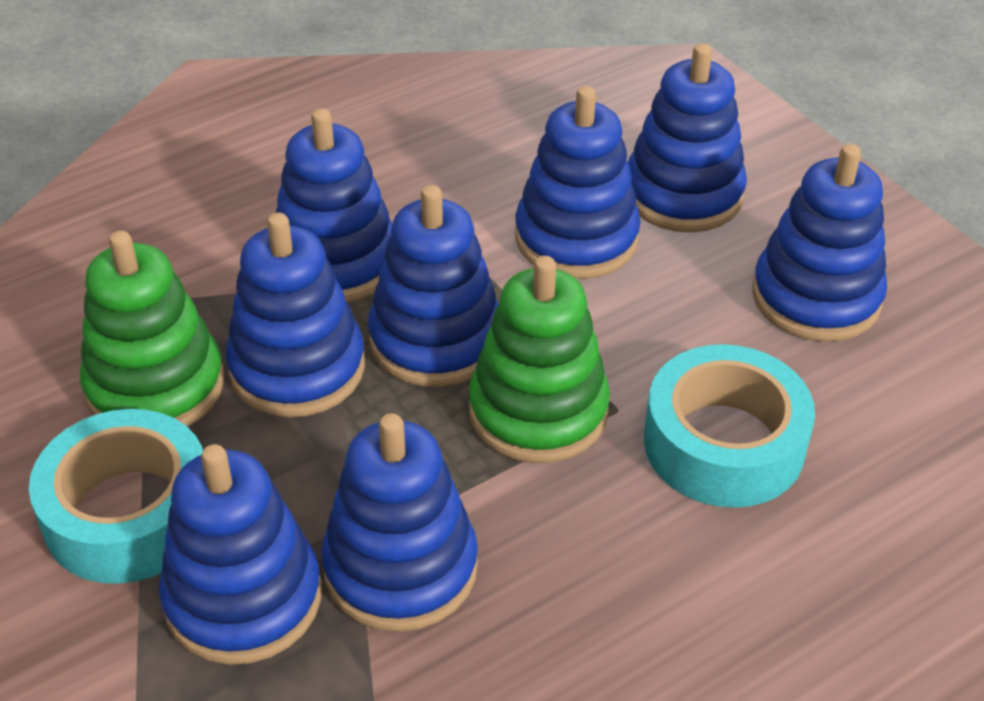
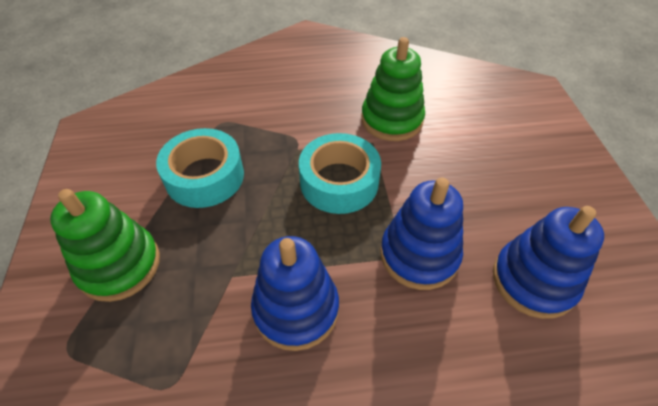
blue stacking toy: 8 -> 3

